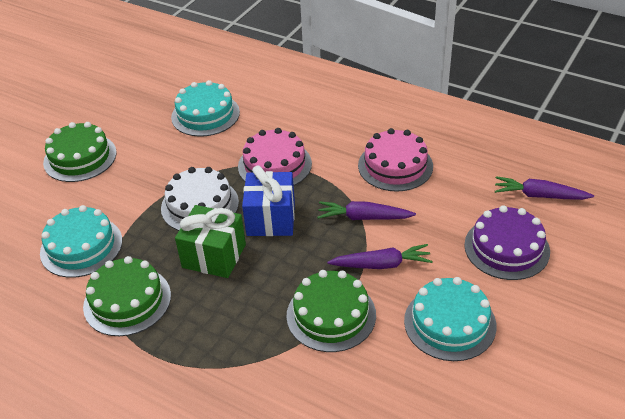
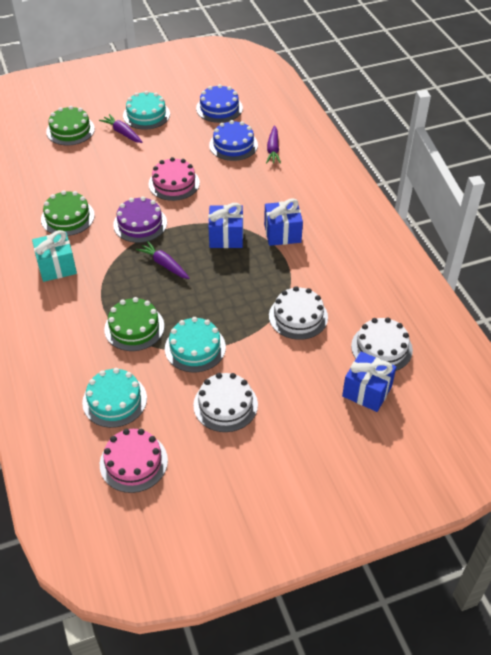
blue cake: 0 -> 2
blue gift: 1 -> 3
green gift: 1 -> 0
turquoise gift: 0 -> 1
white cake: 1 -> 3

